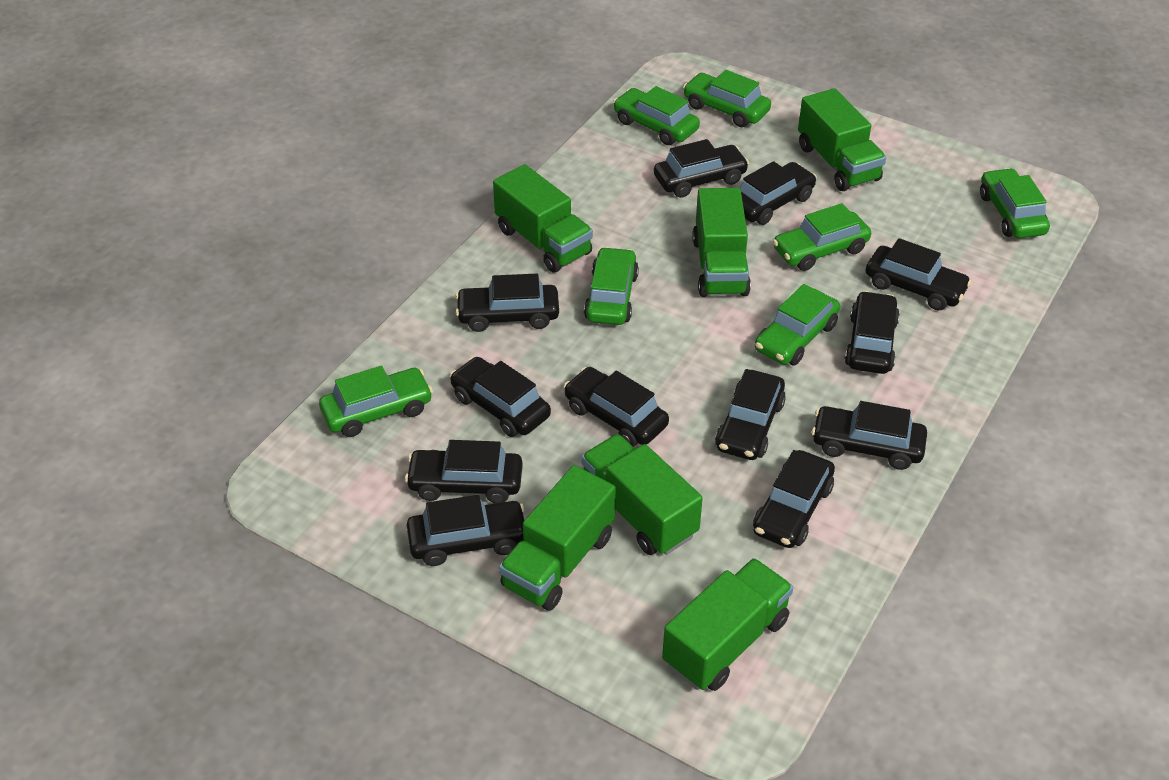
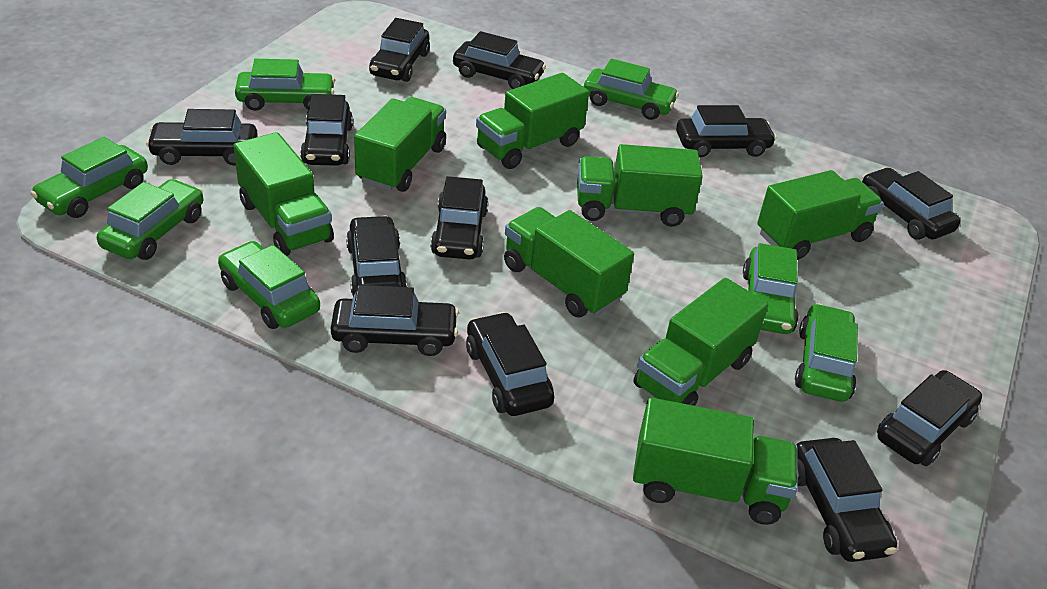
green truck: 6 -> 8

